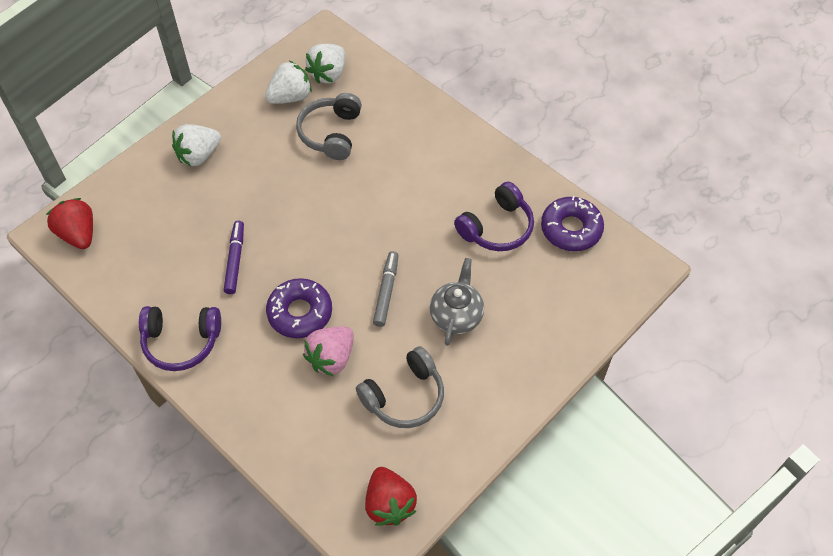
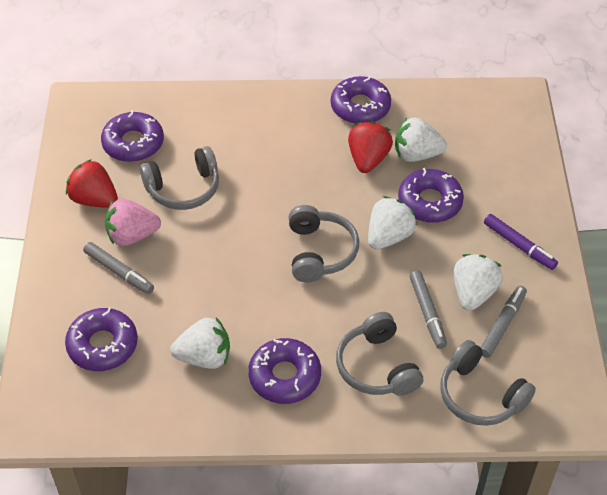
grey headphones: 2 -> 4
grey marker: 1 -> 3
grey teapot: 1 -> 0
purple donut: 2 -> 5
purple headphones: 2 -> 0
white strawberry: 3 -> 4

